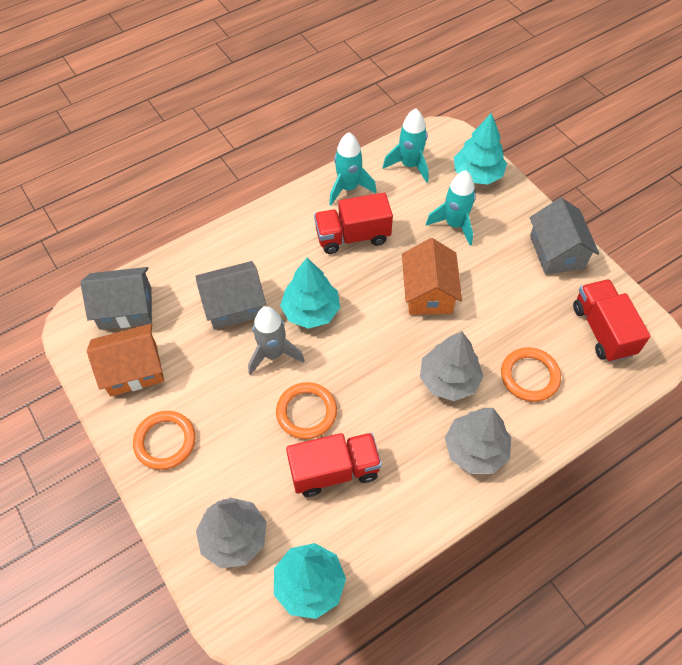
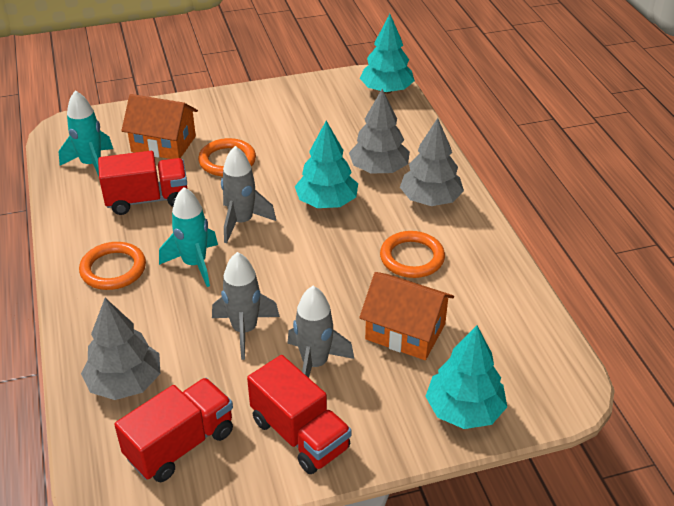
grey house: 3 -> 0
grey rocket: 1 -> 3
turquoise rocket: 3 -> 2

